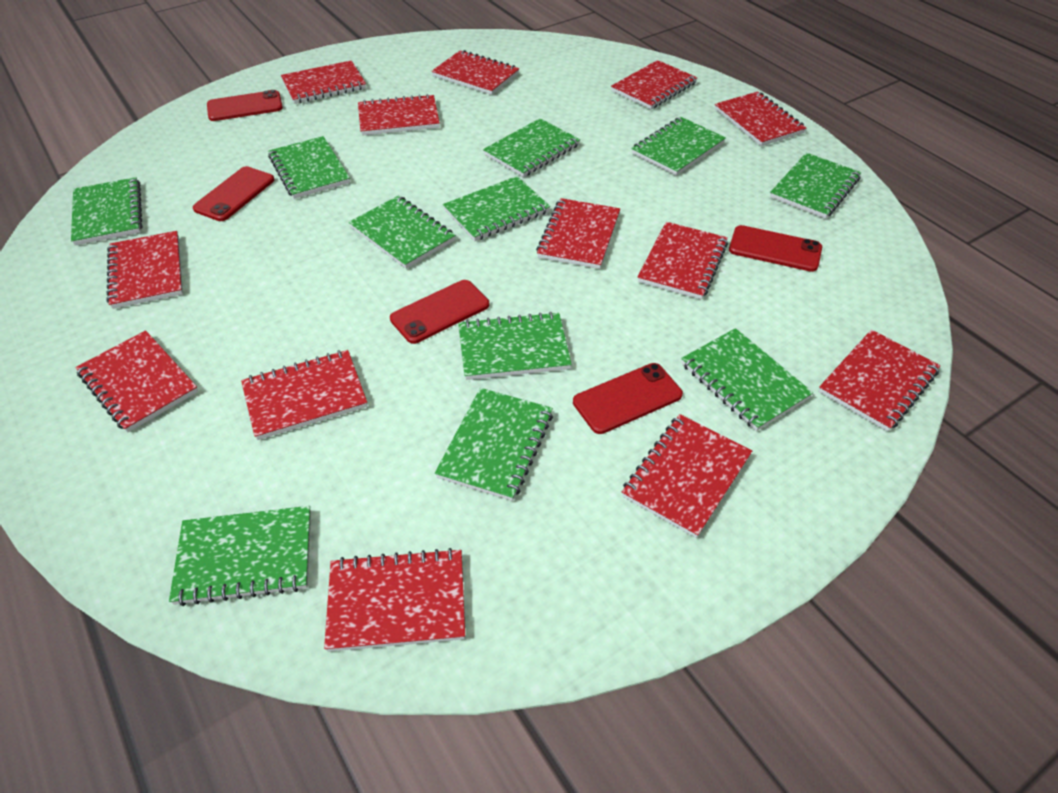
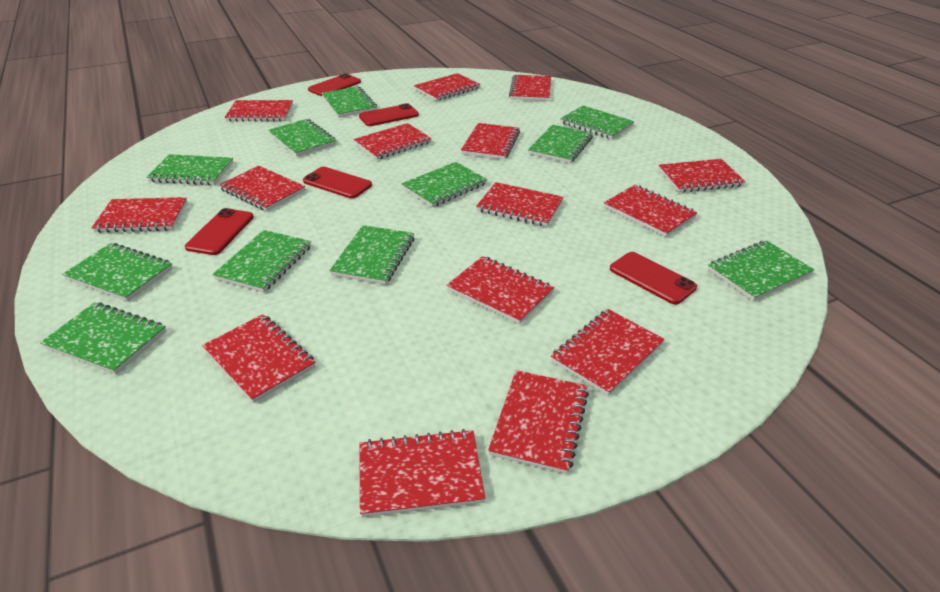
red notebook: 13 -> 15

